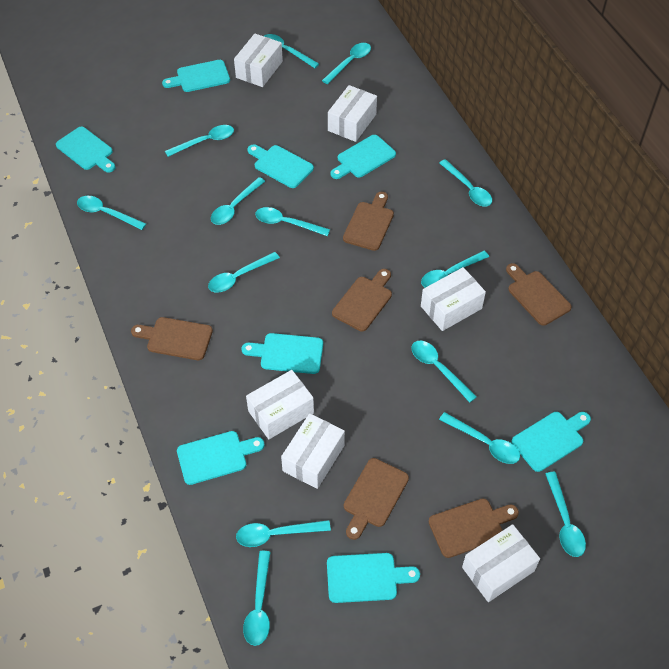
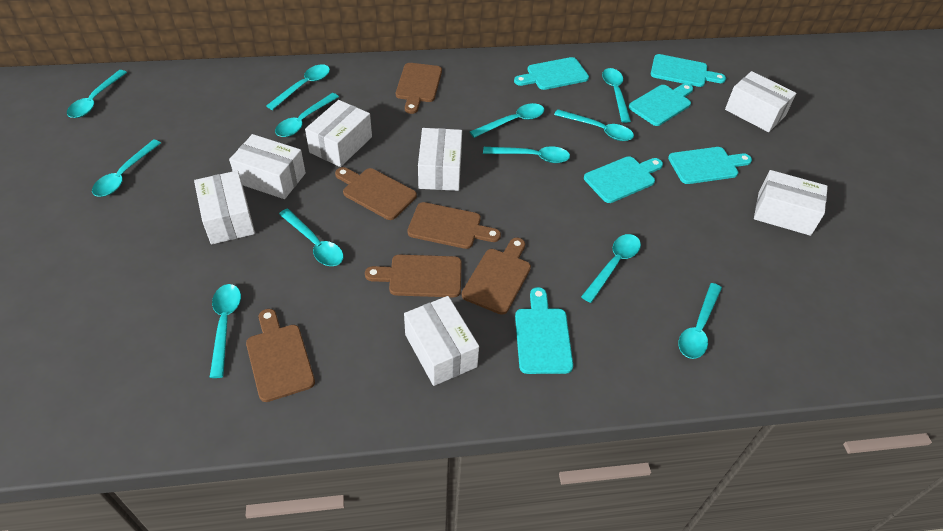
turquoise cutting board: 8 -> 6
turquoise spoon: 14 -> 12
white box: 6 -> 7

